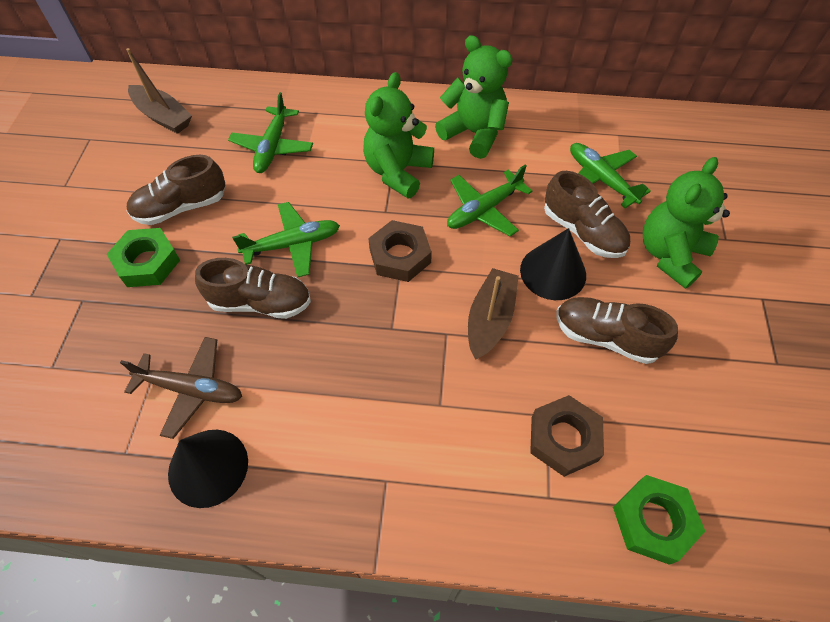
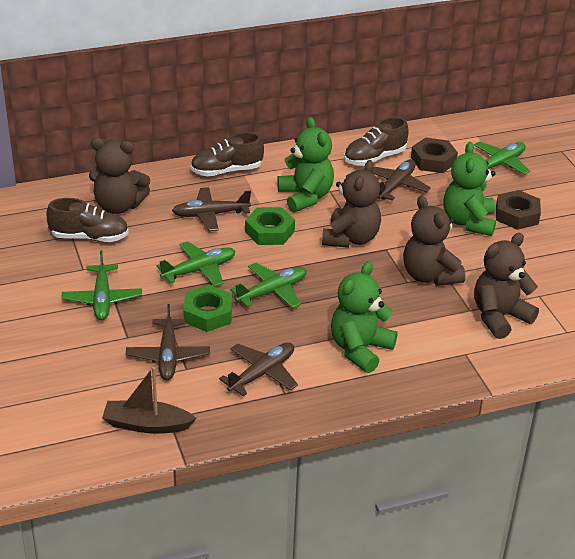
black cone: 2 -> 0
brown boat: 2 -> 1
brown plane: 1 -> 4
brown shoe: 4 -> 3
brown teddy bear: 0 -> 4

